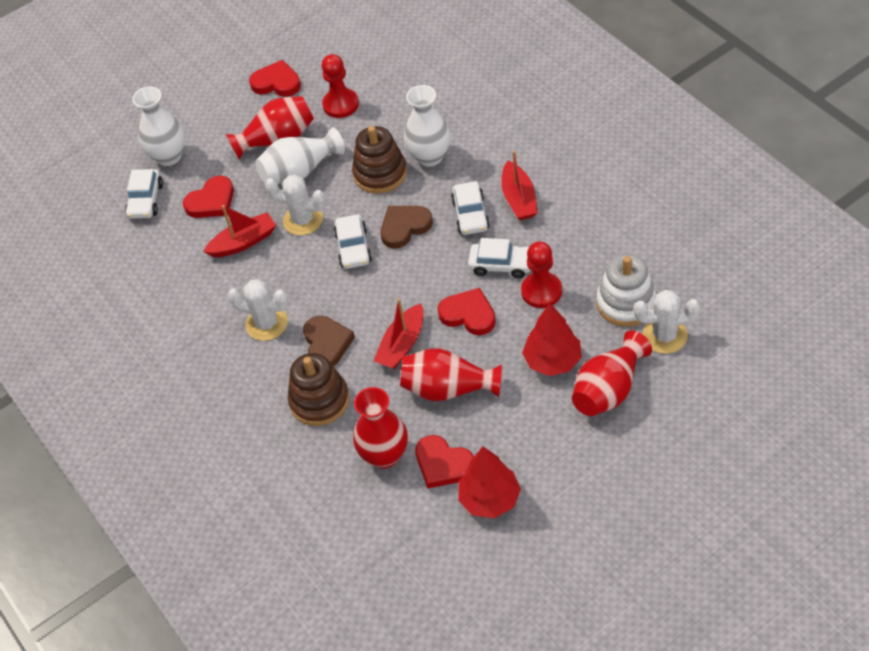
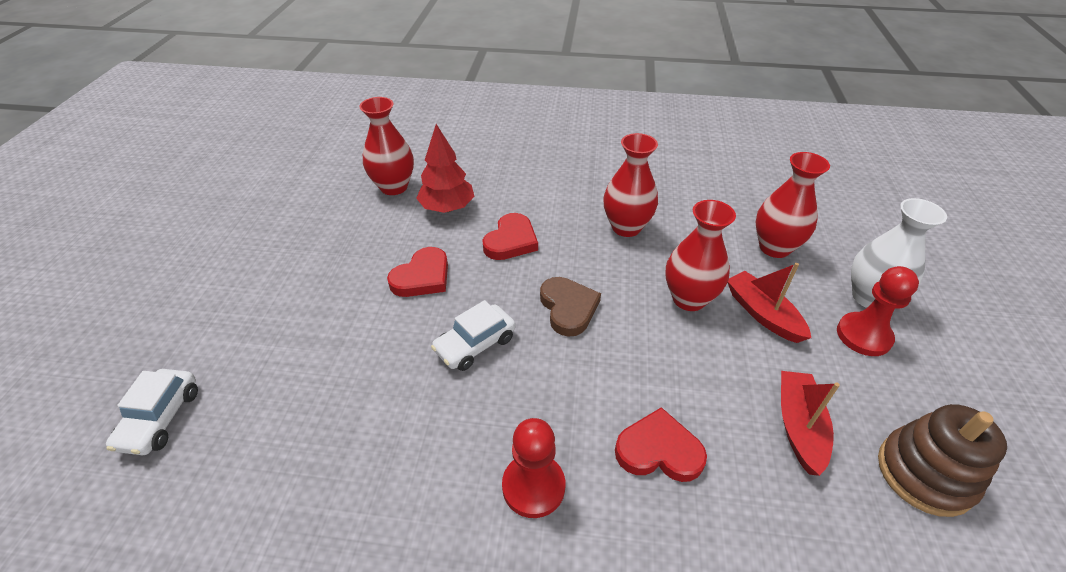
brown heart: 2 -> 1
brown stacking toy: 2 -> 1
red boat: 3 -> 2
red heart: 4 -> 3
red tree: 2 -> 1
white cactus: 3 -> 0
white car: 4 -> 2
white stacking toy: 1 -> 0
white vase: 3 -> 1

